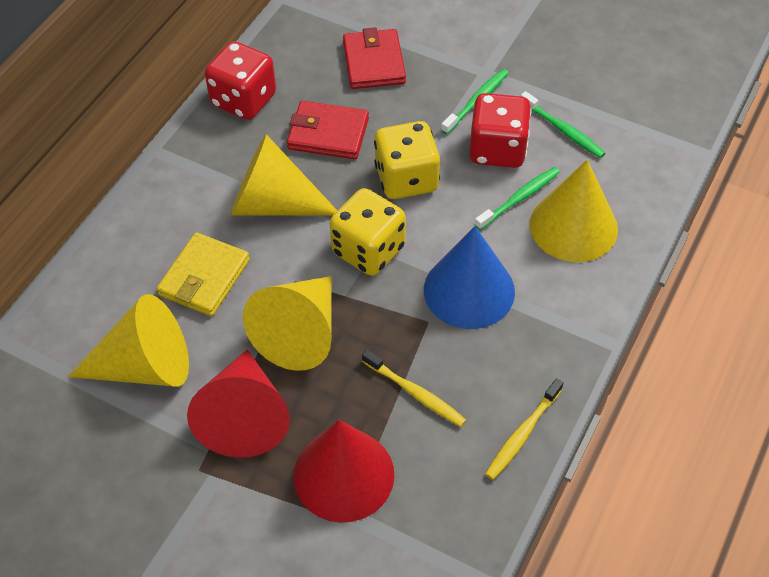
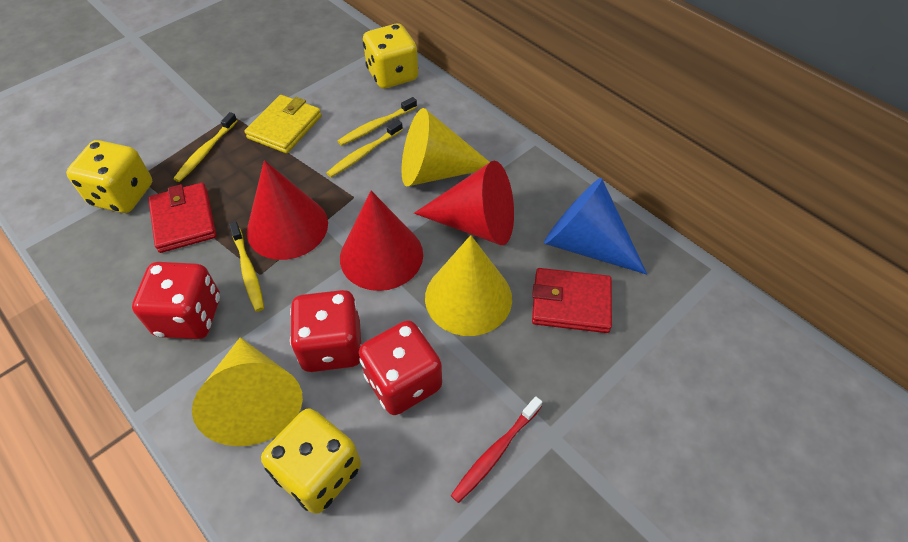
green toothbrush: 3 -> 0
red cone: 2 -> 3
red dice: 2 -> 3
red toothbrush: 0 -> 1
yellow cone: 4 -> 3
yellow dice: 2 -> 3
yellow toothbrush: 2 -> 4

